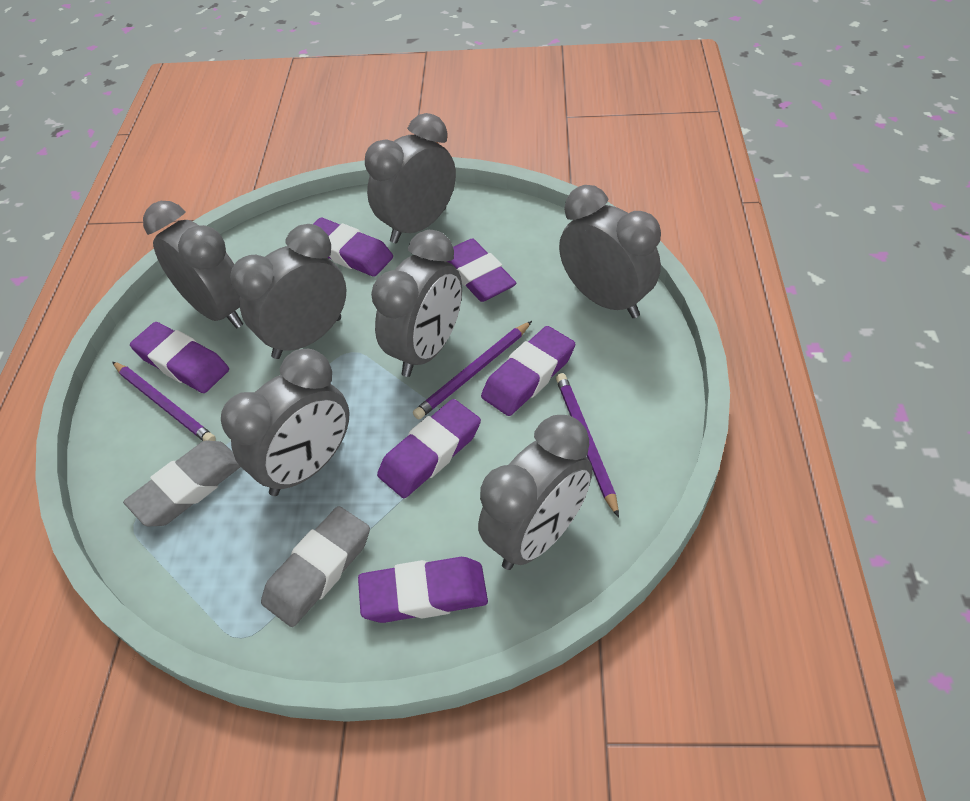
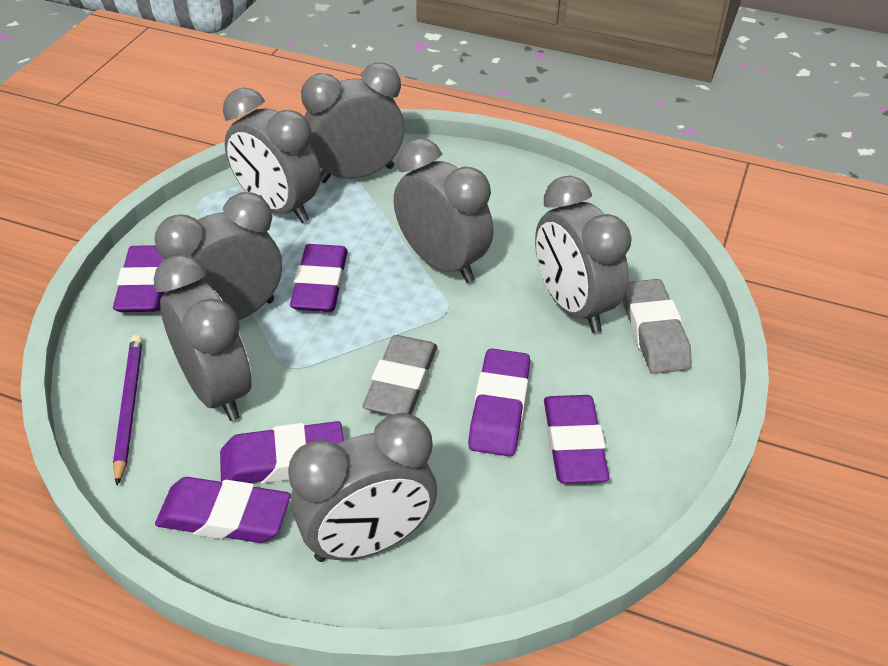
purple pencil: 3 -> 1

